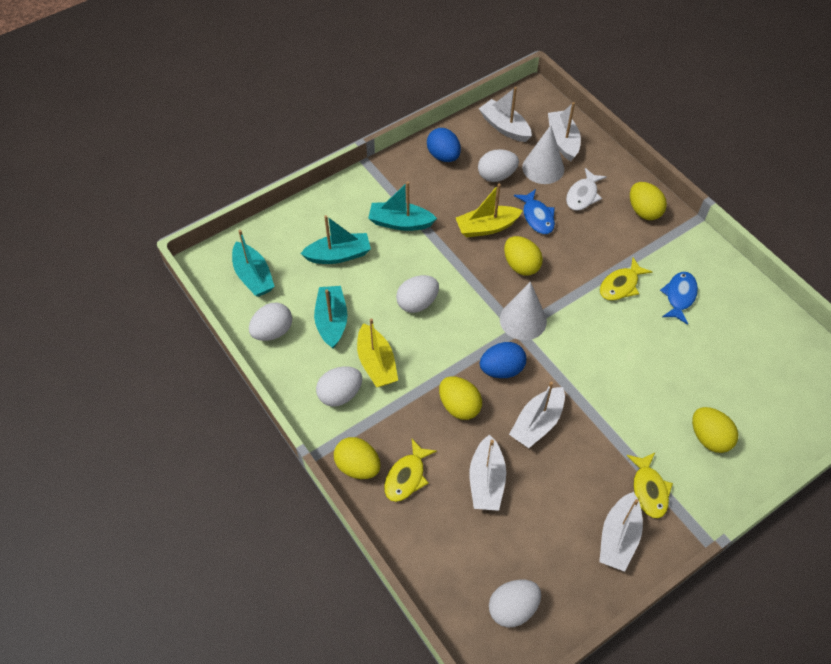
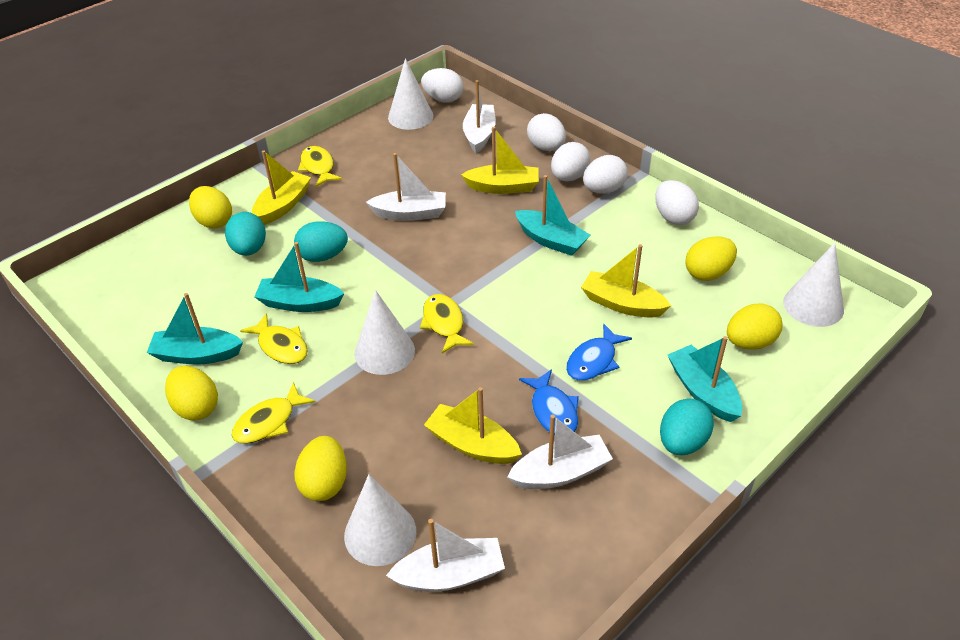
blue egg: 2 -> 0
turquoise egg: 0 -> 3
white boat: 5 -> 4
white cone: 2 -> 4
white fish: 1 -> 0
yellow boat: 2 -> 4
yellow fish: 3 -> 4

